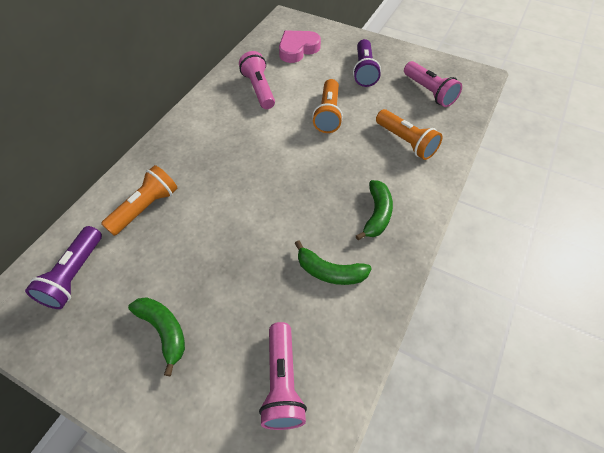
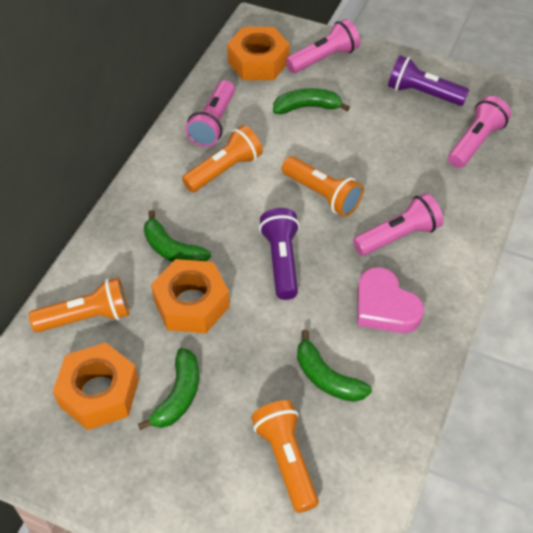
green banana: 3 -> 4
orange flashlight: 3 -> 4
orange nut: 0 -> 3
pink flashlight: 3 -> 4

